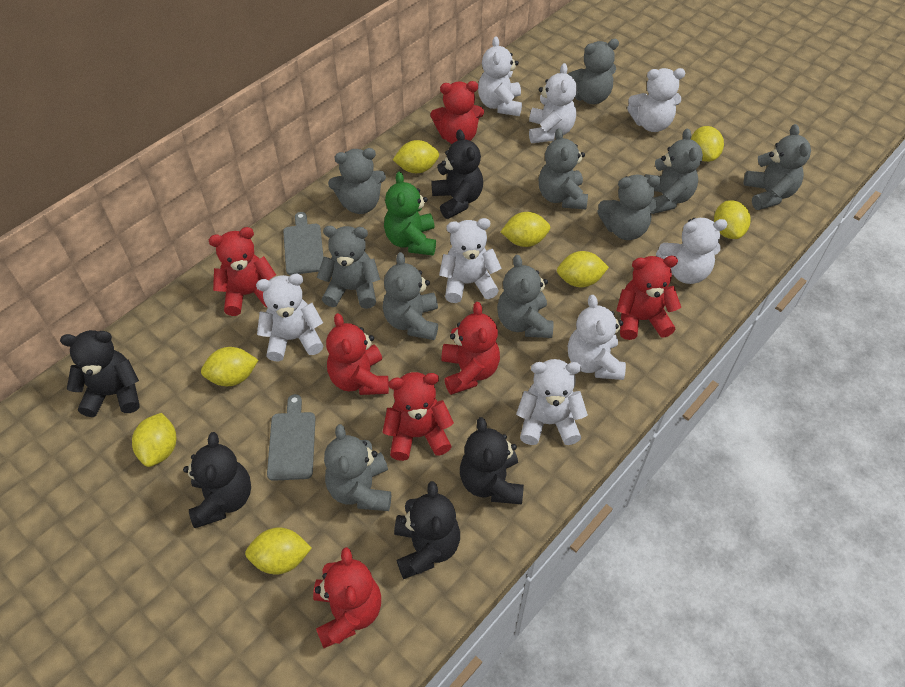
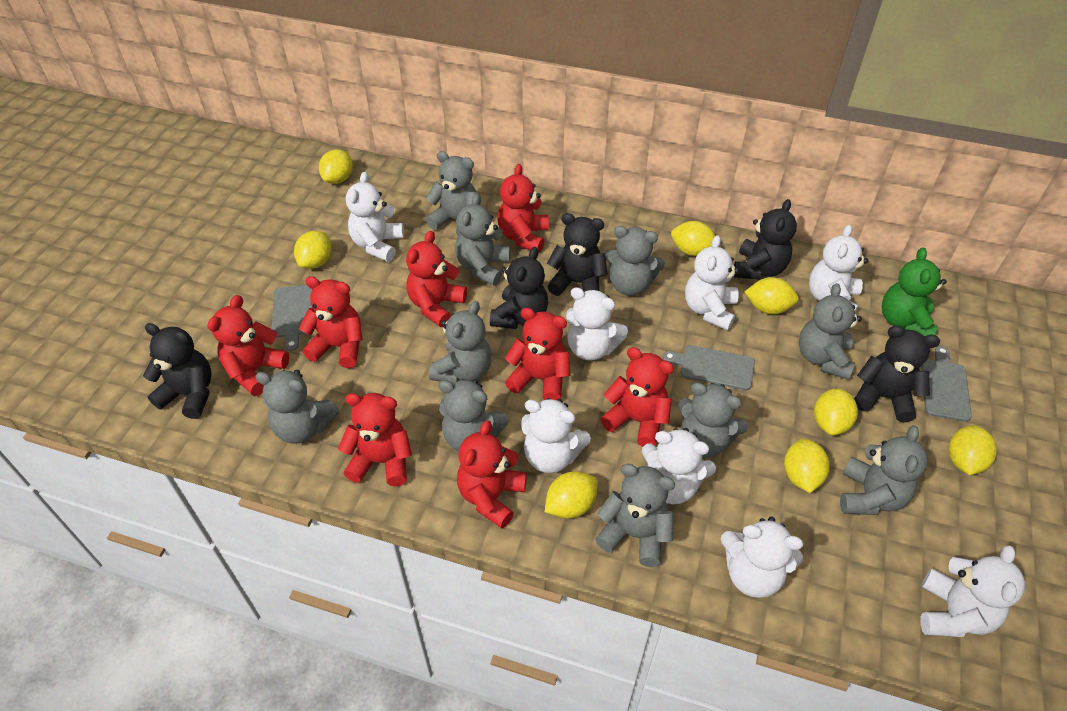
grey cutting board: 2 -> 3
red teddy bear: 7 -> 8

